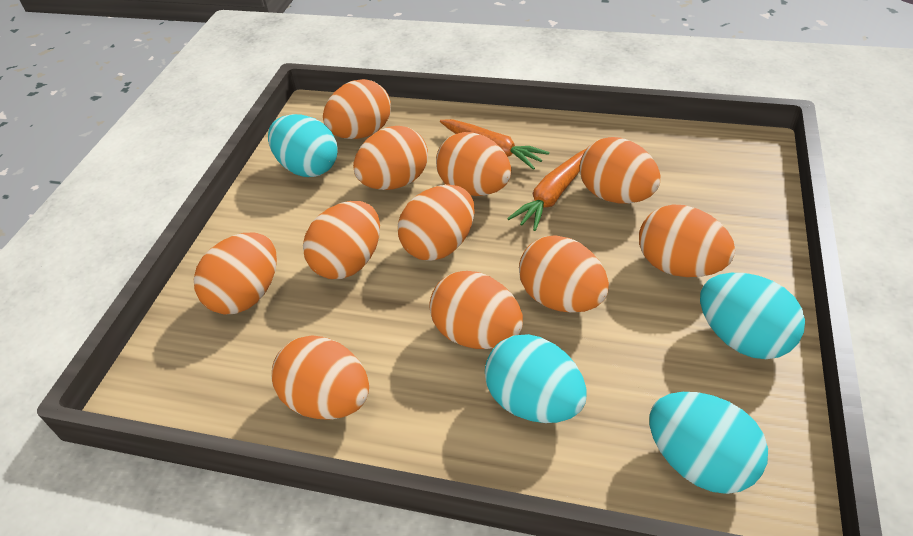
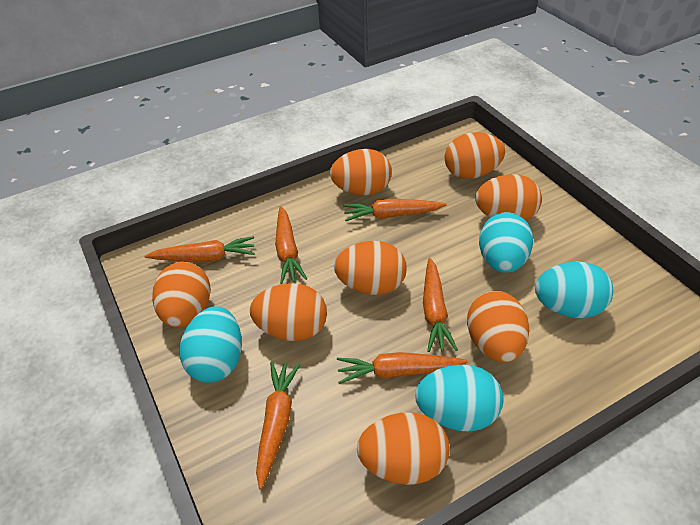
orange carrot: 2 -> 6
orange egg: 11 -> 8

